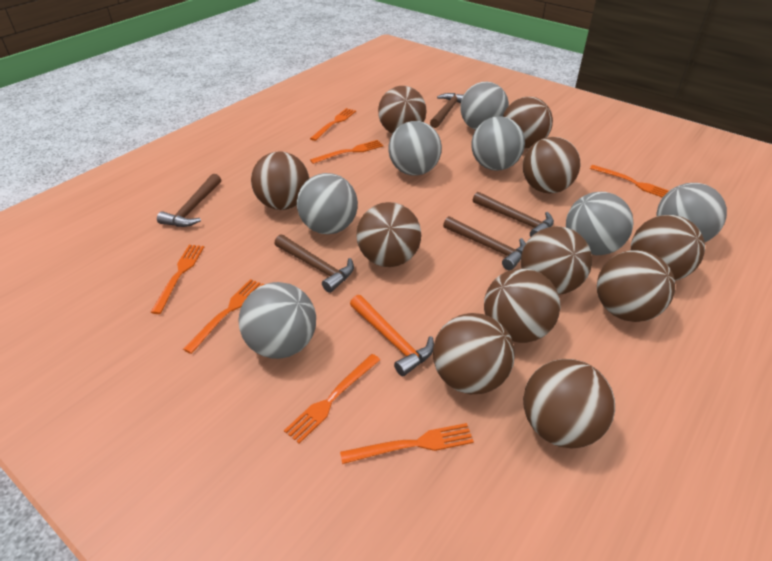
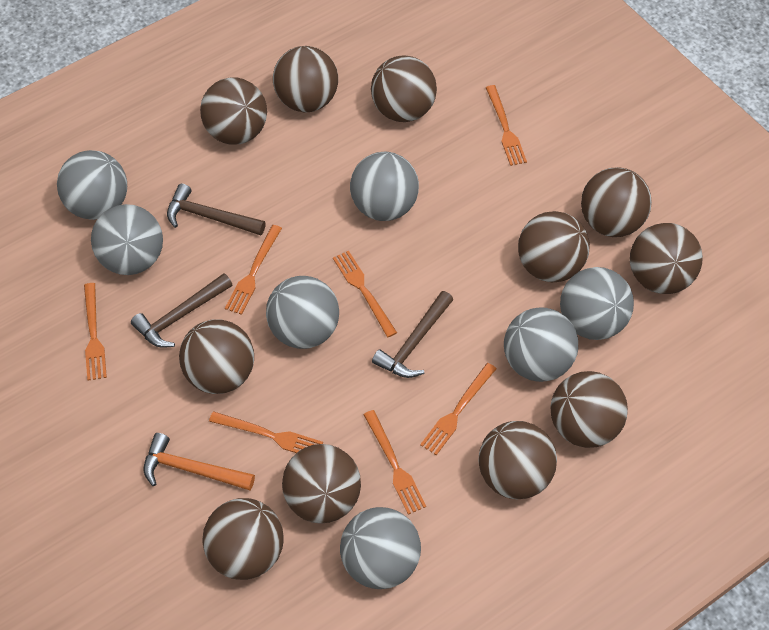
brown hammer: 5 -> 3

